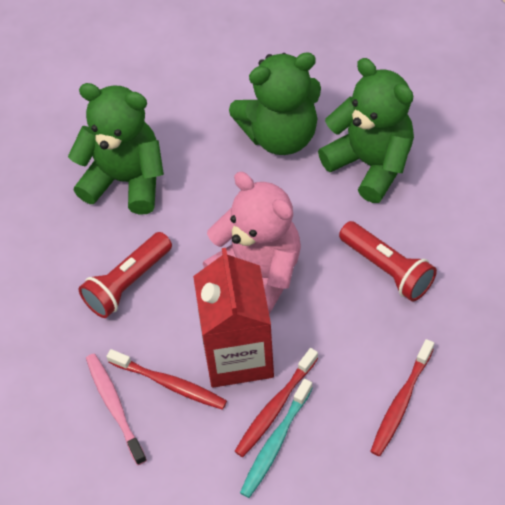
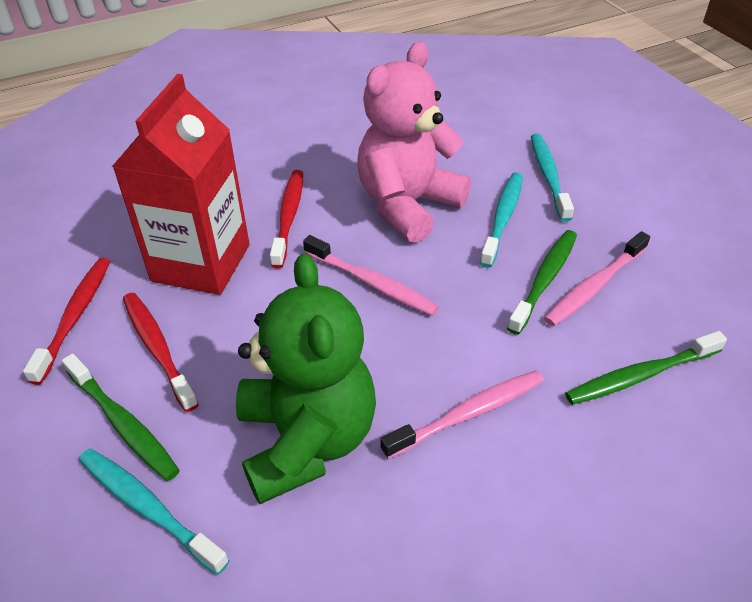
green teddy bear: 3 -> 1
green toothbrush: 0 -> 3
pink toothbrush: 1 -> 3
red flashlight: 2 -> 0
turquoise toothbrush: 1 -> 3

